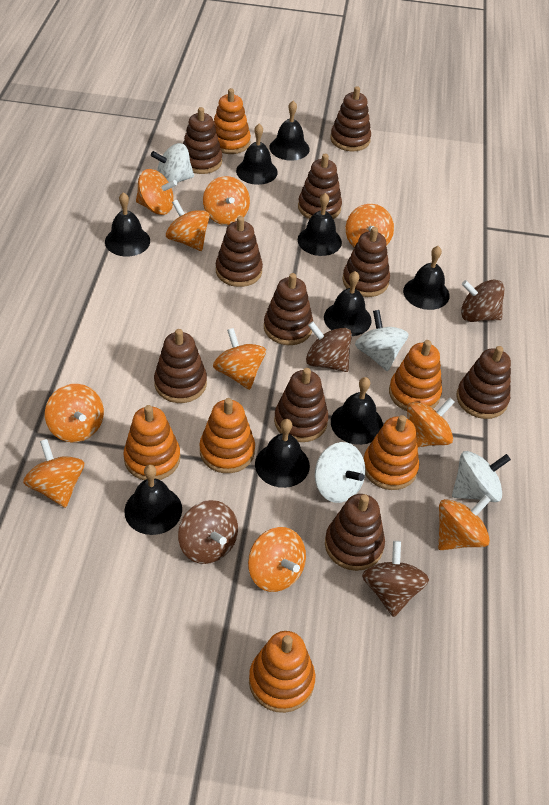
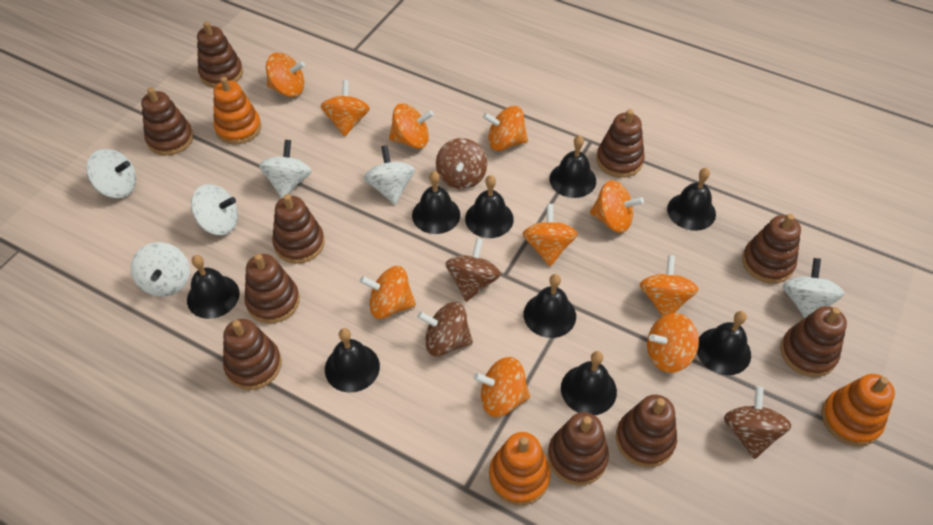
orange stacking toy: 6 -> 3
white spinning top: 4 -> 6

